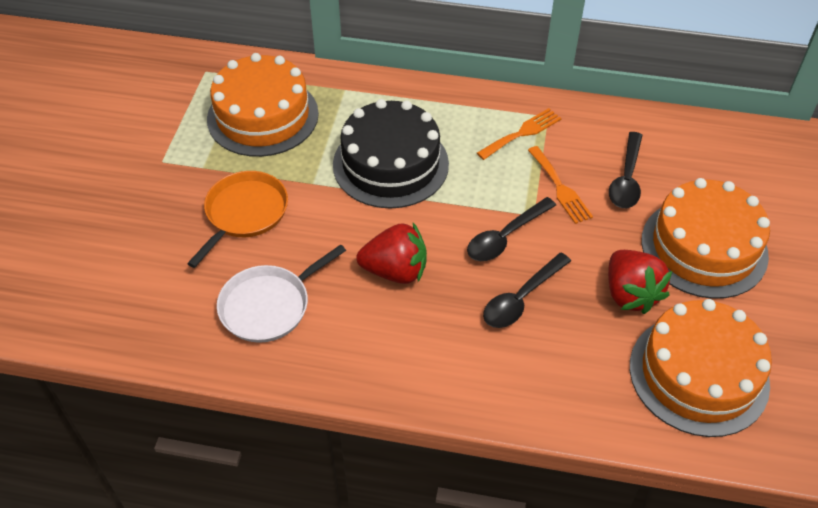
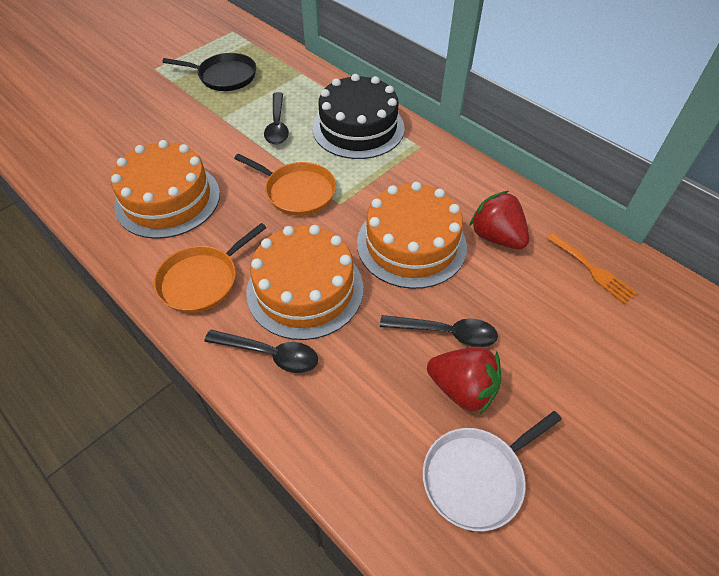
black pan: 0 -> 1
orange fork: 2 -> 1
orange pan: 1 -> 2

